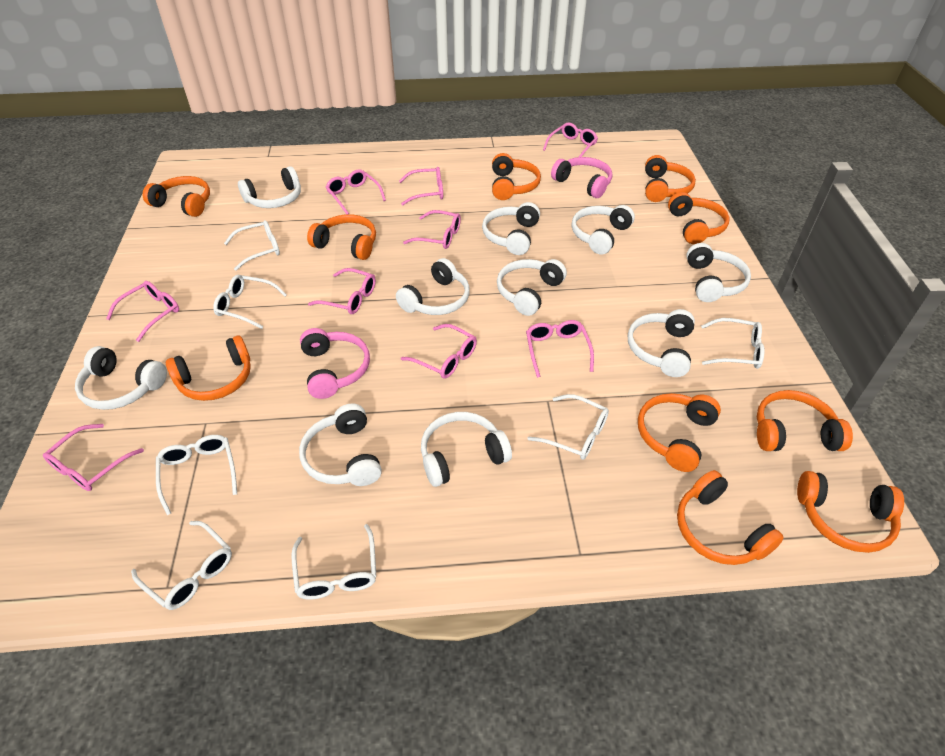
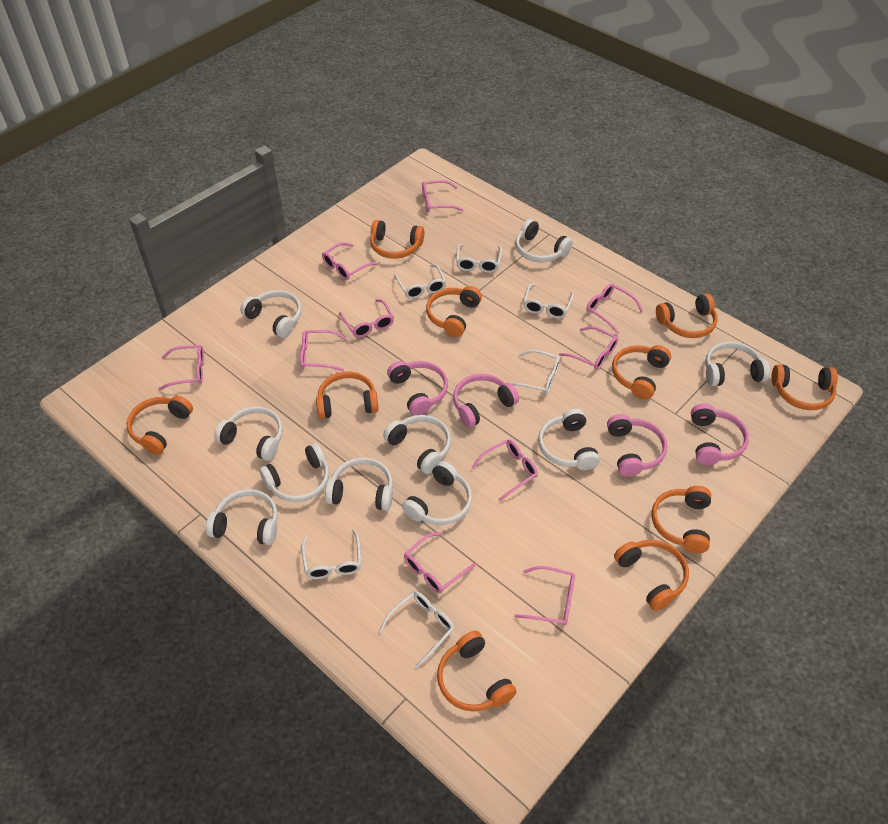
pink glasses: 9 -> 10
pink headphones: 2 -> 4
white glasses: 7 -> 6

